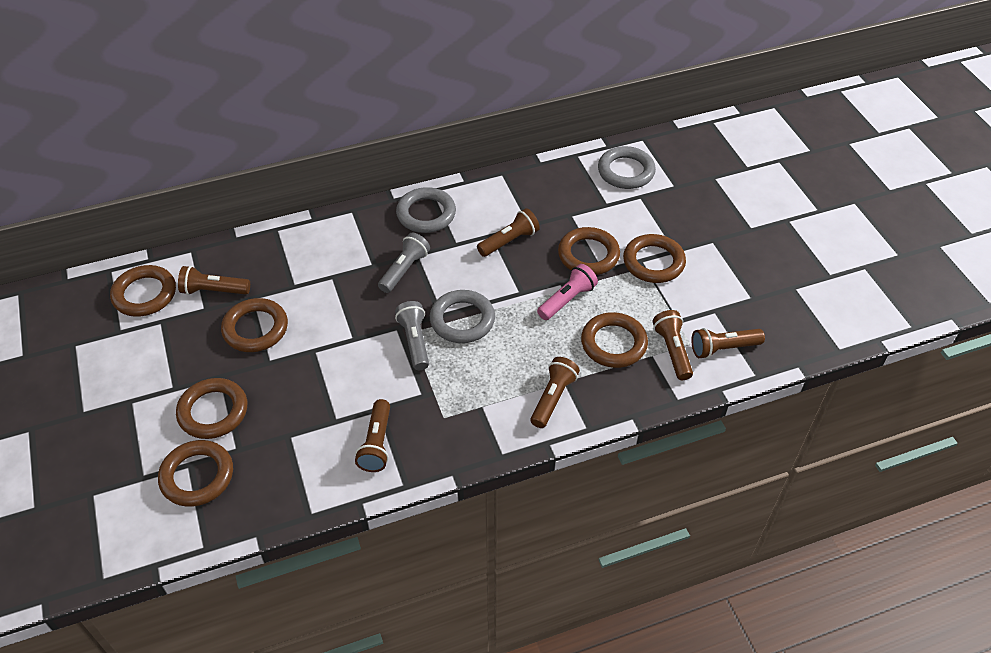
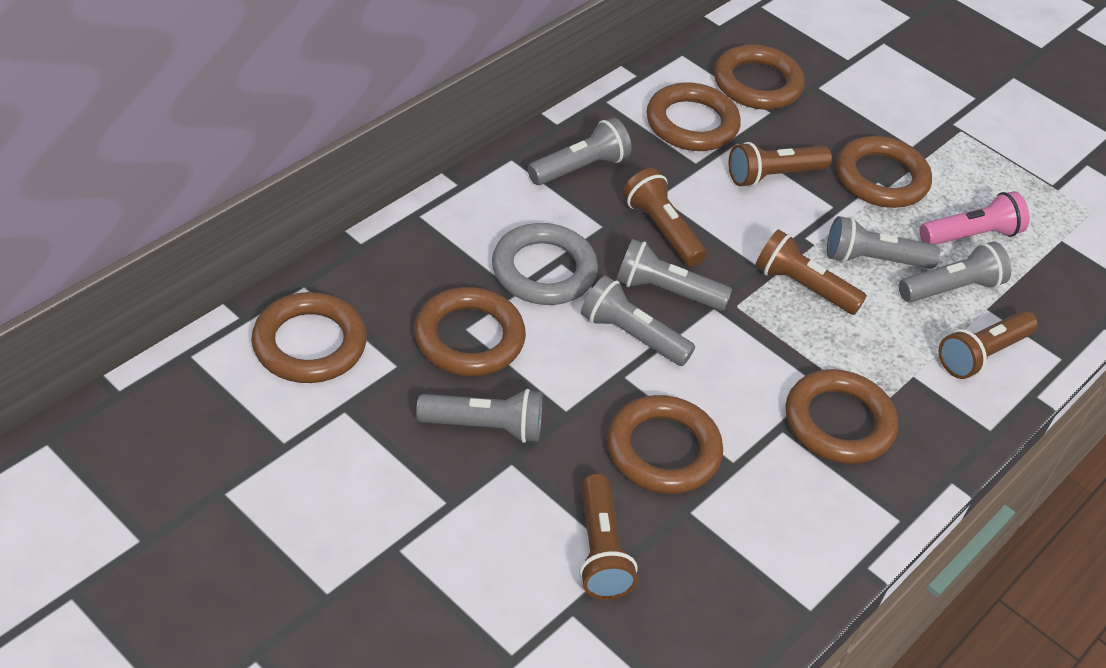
brown flashlight: 6 -> 5
grey flashlight: 2 -> 6
grey ring: 3 -> 1

